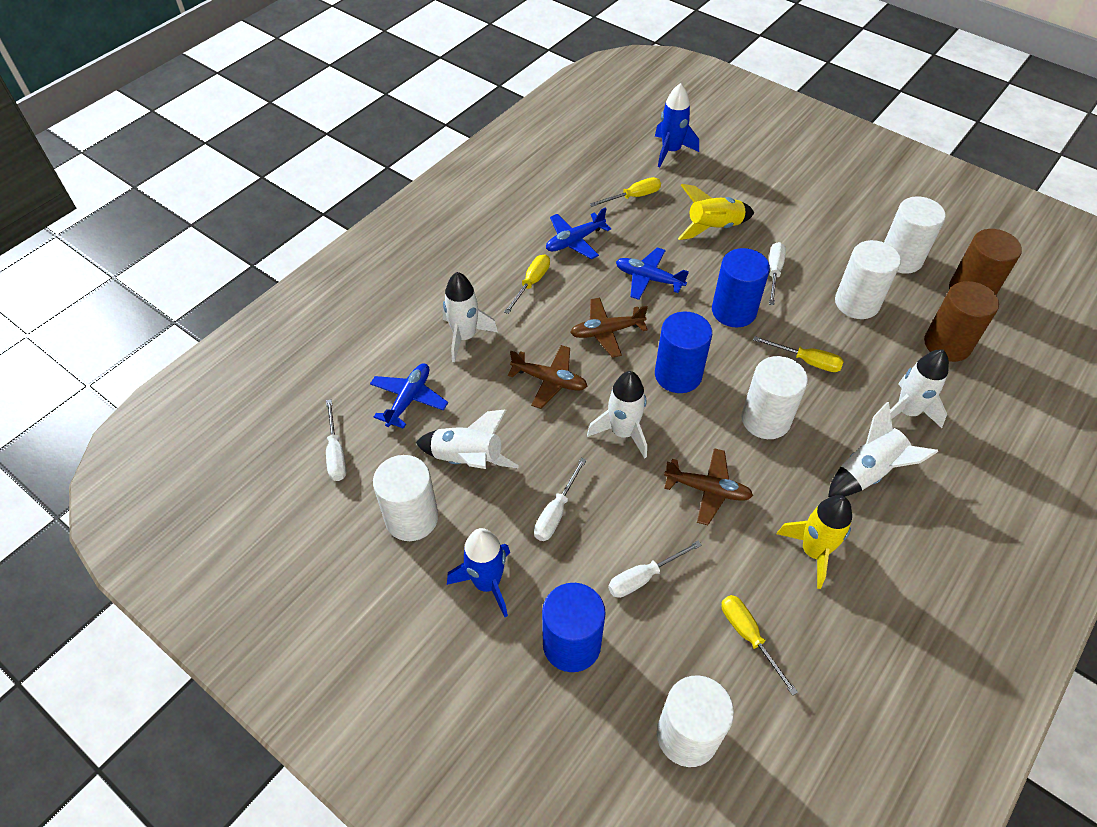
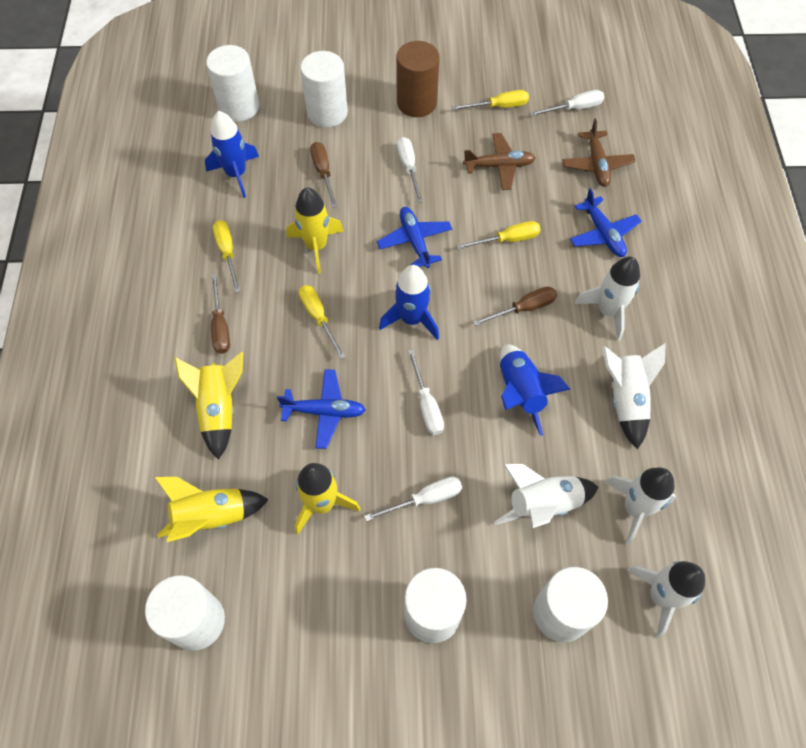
blue cylinder: 3 -> 0
blue rocket: 2 -> 3
brown cylinder: 2 -> 1
brown plane: 3 -> 2
brown screwdriver: 0 -> 3
yellow rocket: 2 -> 4

